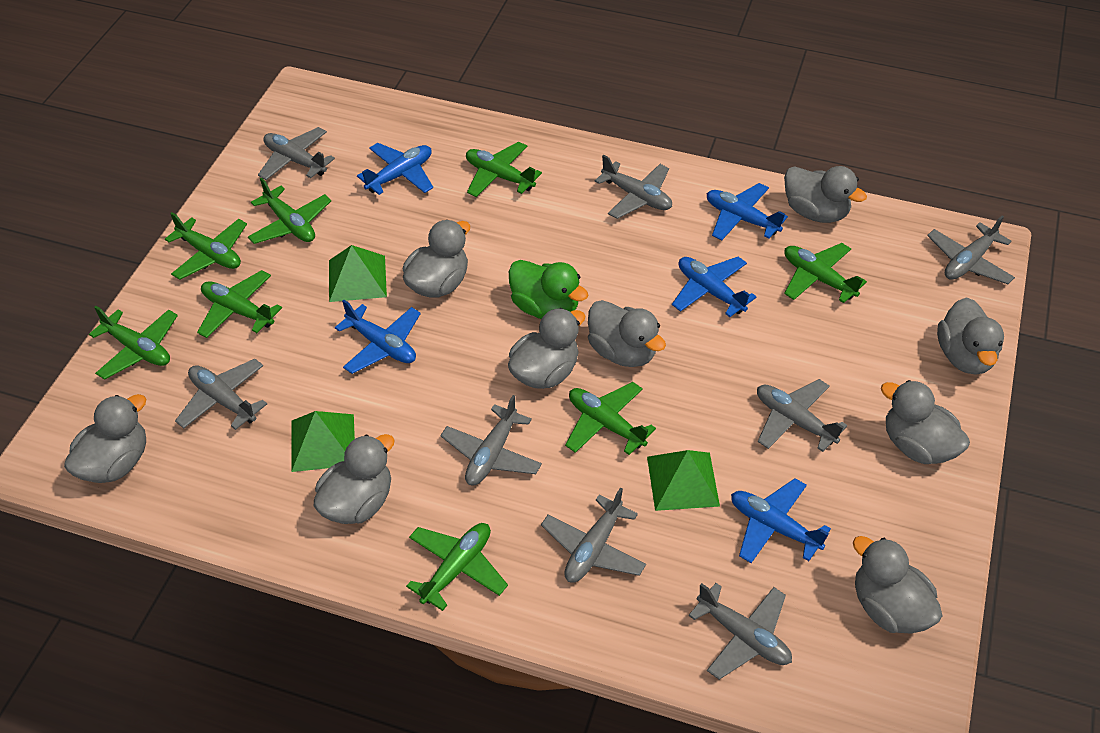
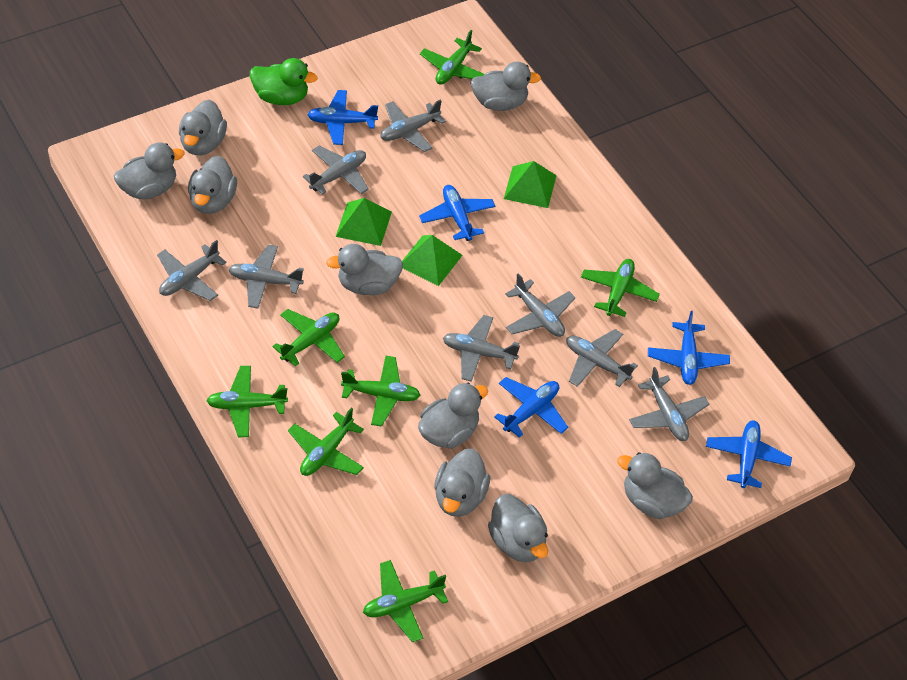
green plane: 8 -> 7

